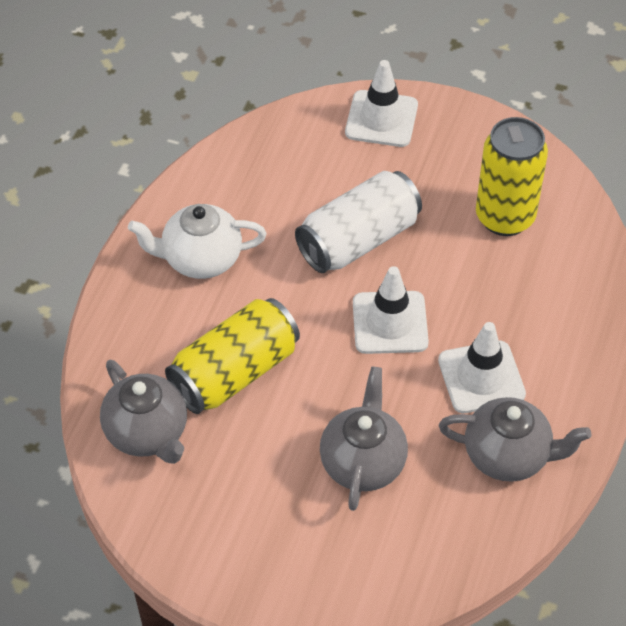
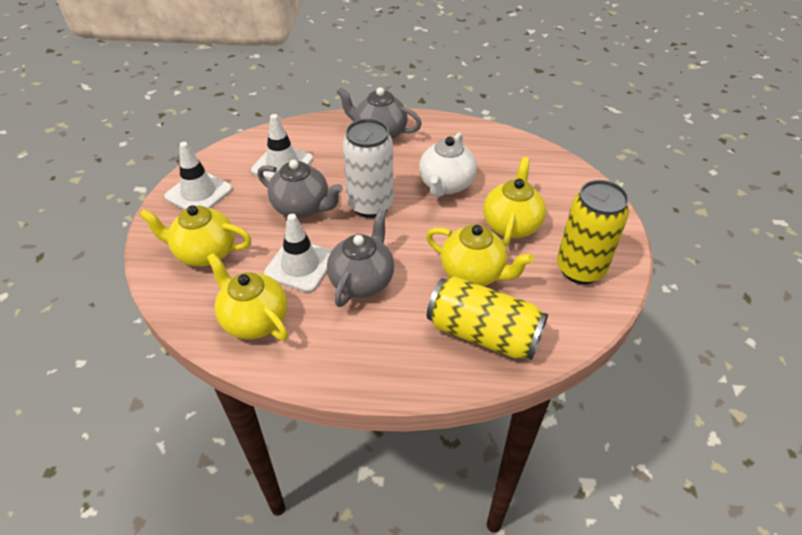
yellow teapot: 0 -> 4

